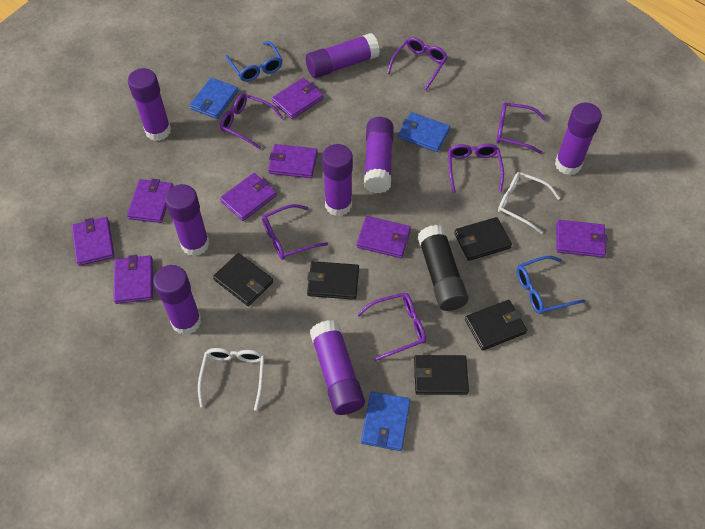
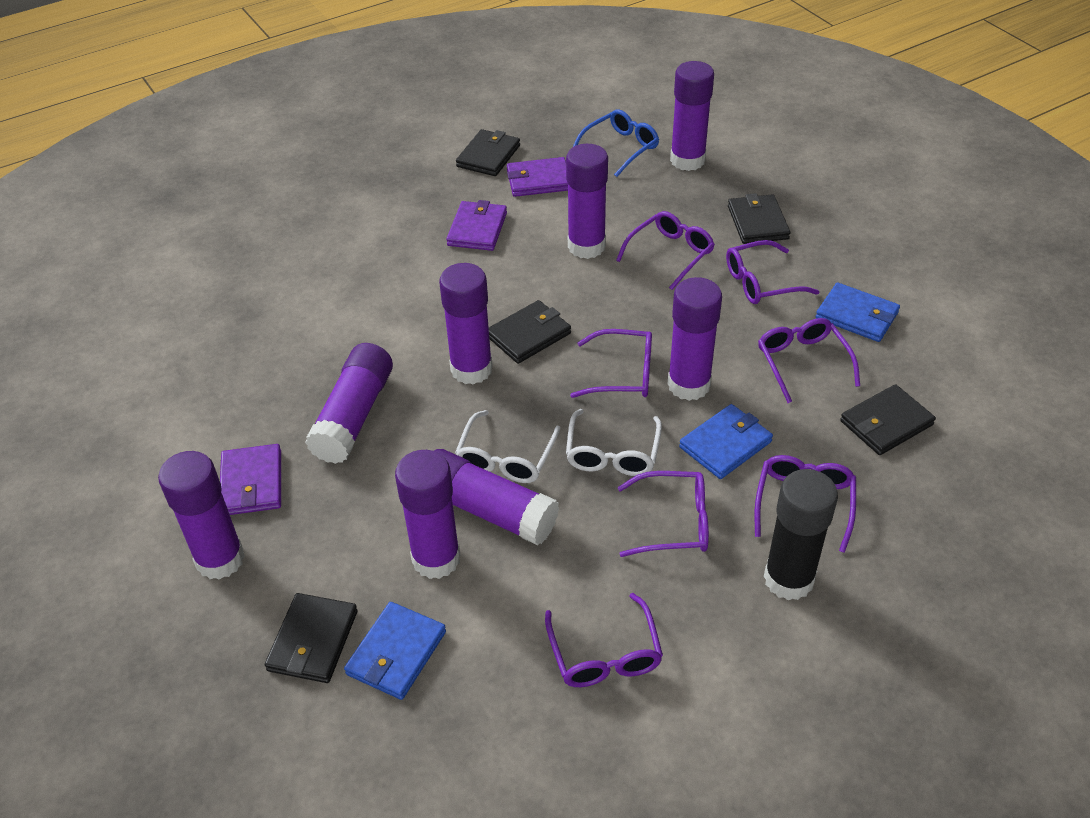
blue glasses: 2 -> 1
purple glasses: 6 -> 7
purple wallet: 8 -> 3

